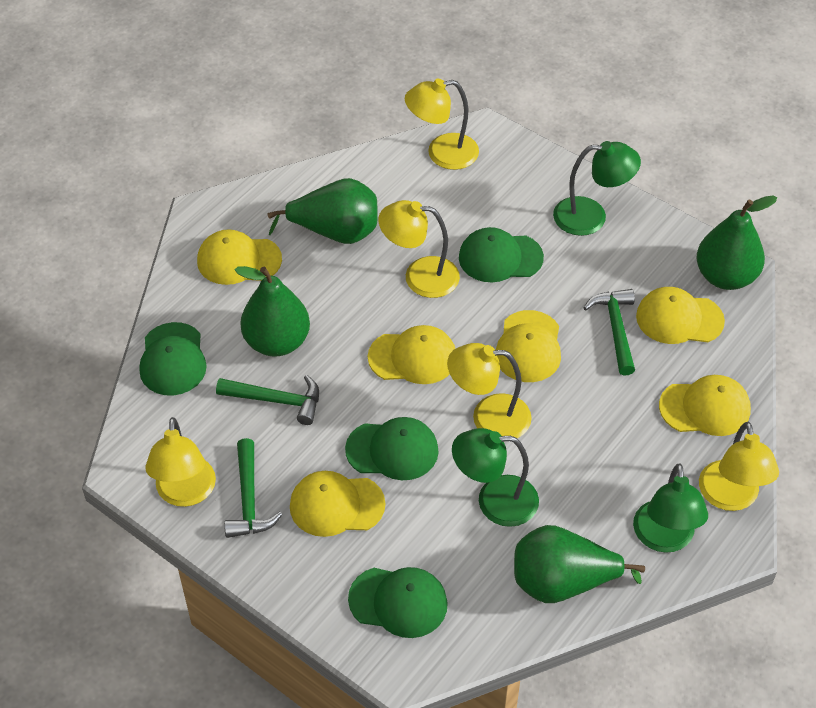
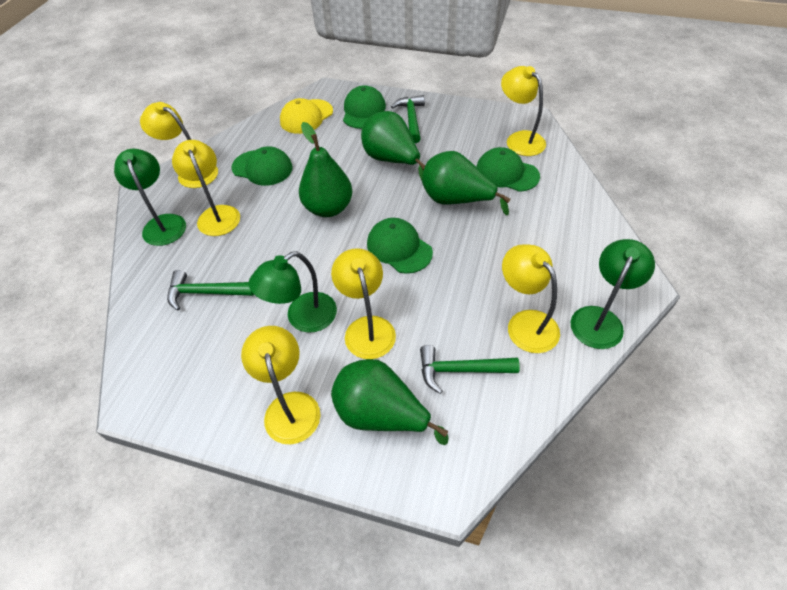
yellow cap: 6 -> 1
yellow lamp: 5 -> 6

